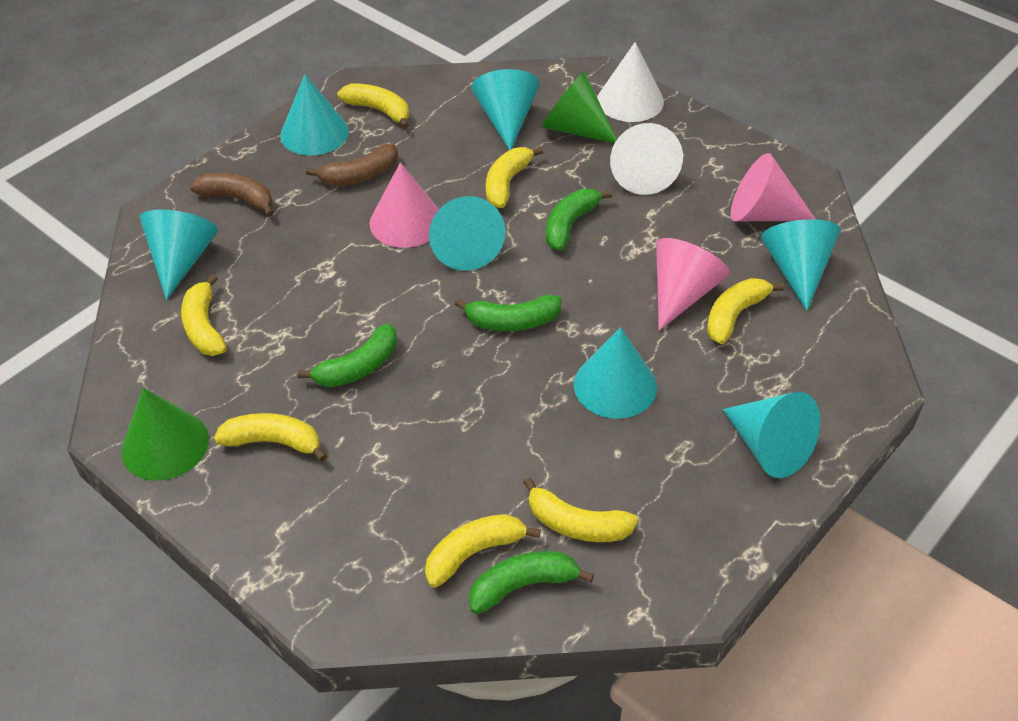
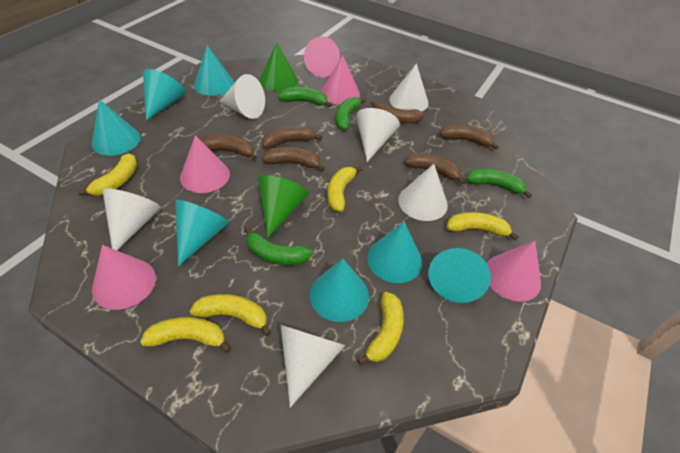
brown banana: 2 -> 6
pink cone: 3 -> 5
white cone: 2 -> 6
yellow banana: 7 -> 6

